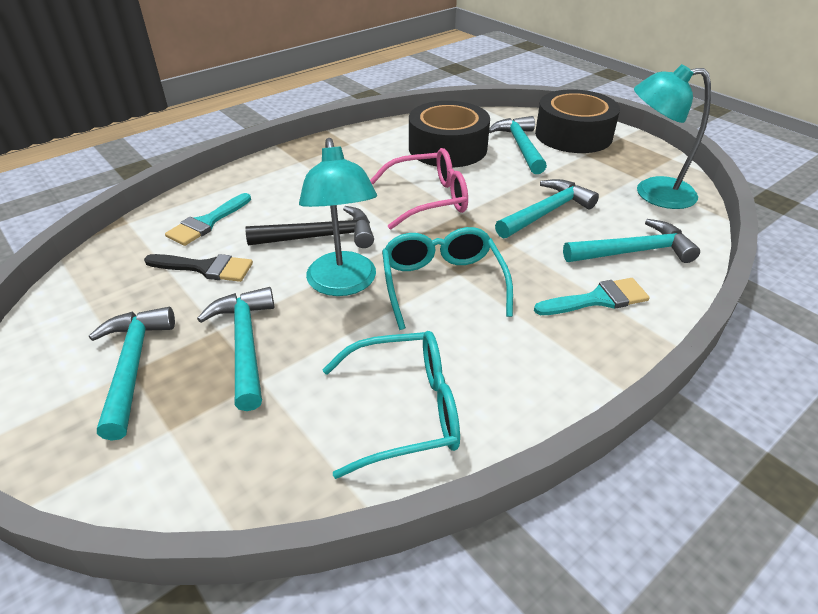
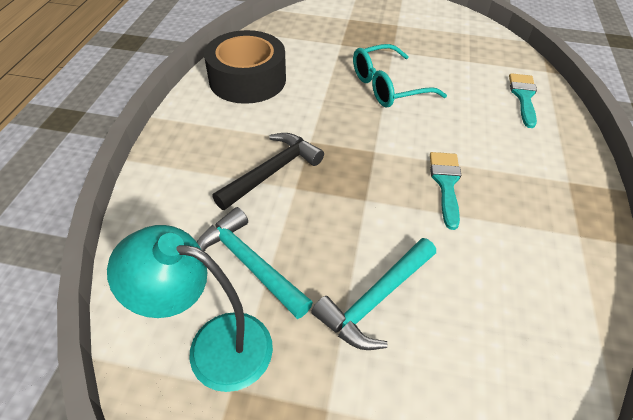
black brush: 1 -> 0
black tape: 2 -> 1
pink glasses: 1 -> 0
turquoise glasses: 2 -> 1
turquoise hammer: 5 -> 2
turquoise lamp: 2 -> 1

